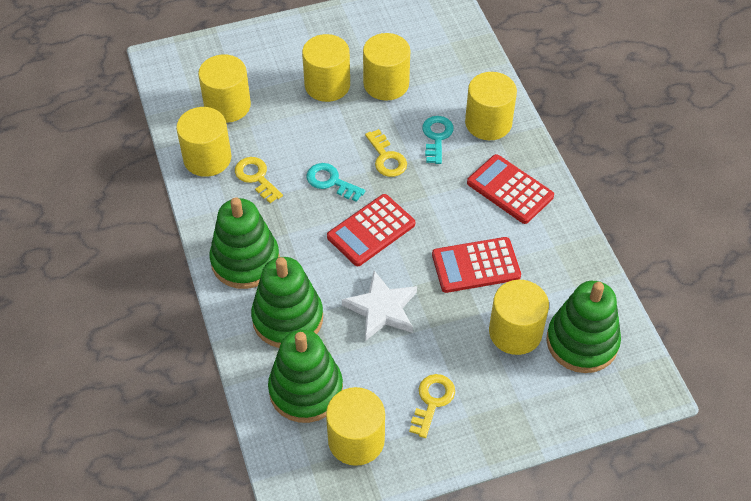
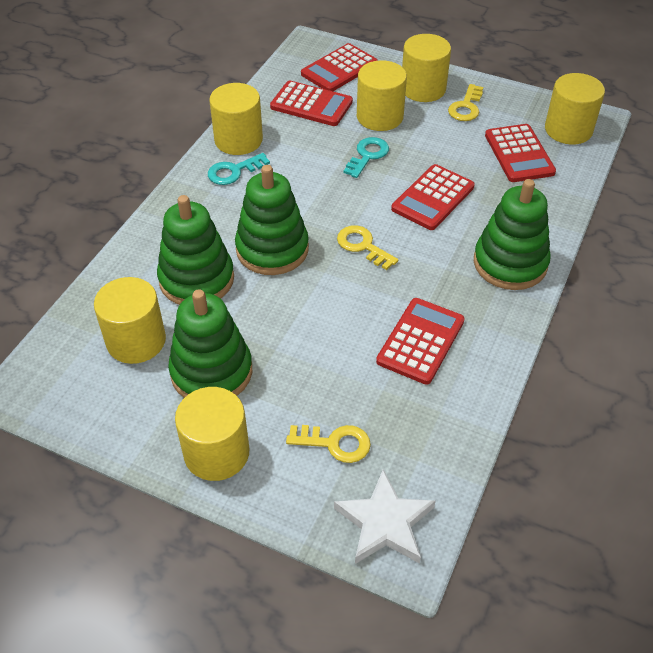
red calculator: 3 -> 5
yellow cylinder: 7 -> 6

